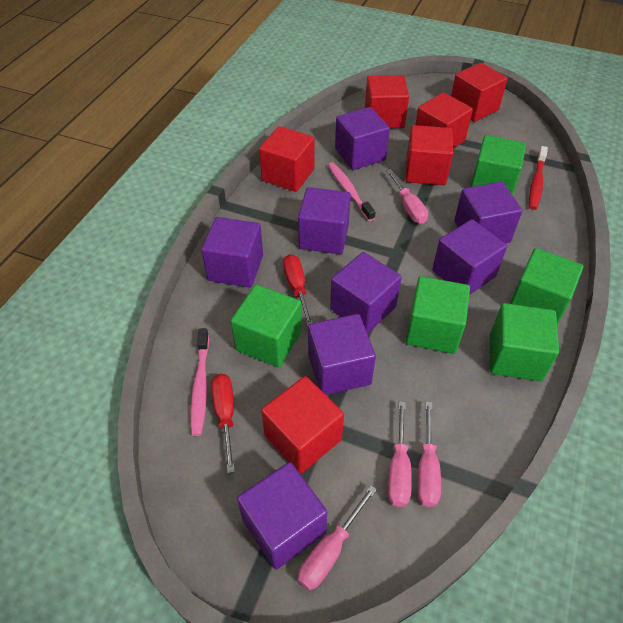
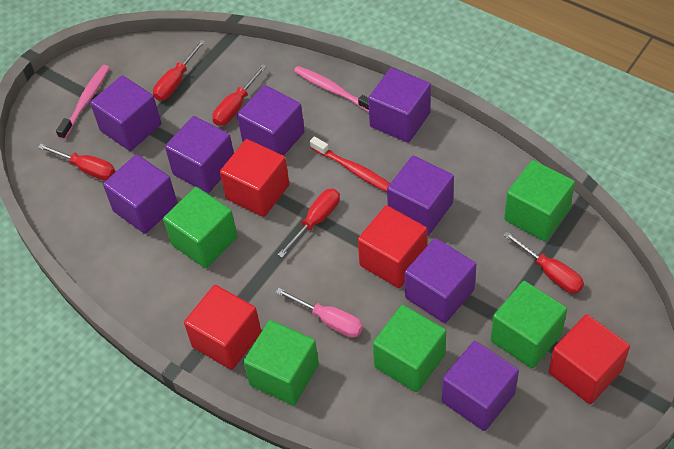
pink screwdriver: 4 -> 1
red cube: 6 -> 4
red screwdriver: 2 -> 5

